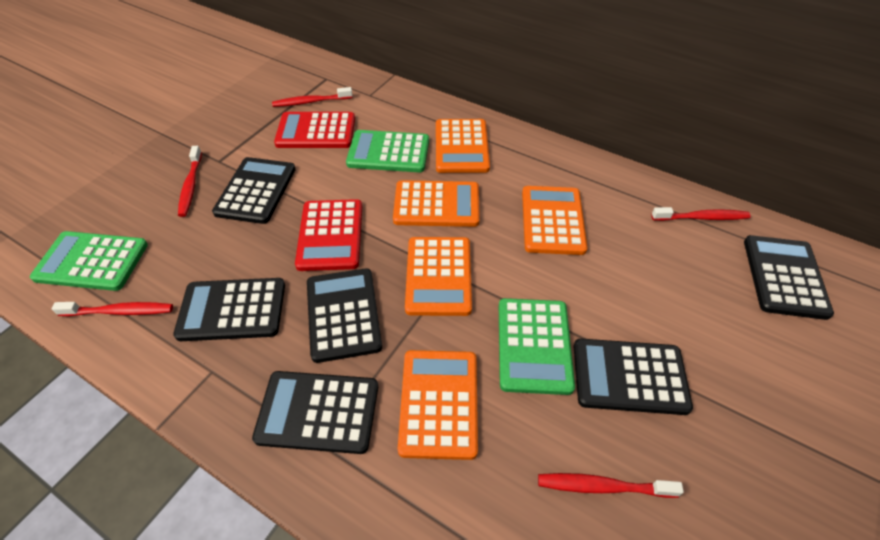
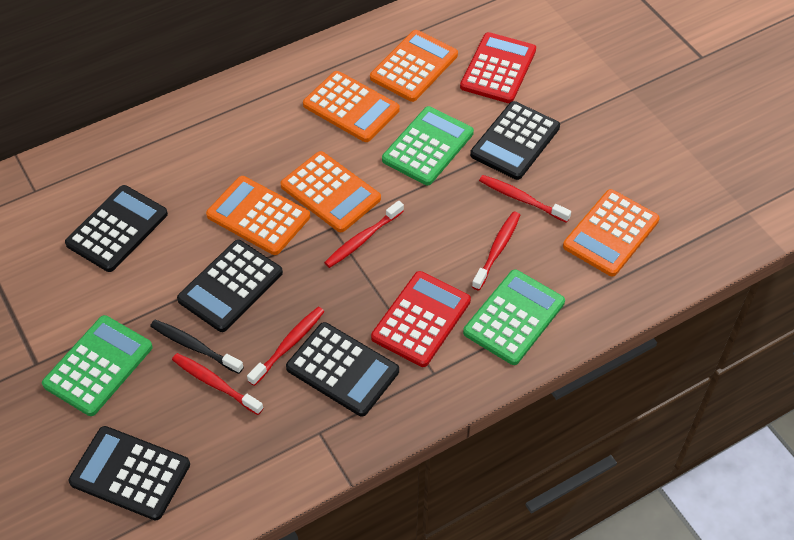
black calculator: 6 -> 5
black toothbrush: 0 -> 1

